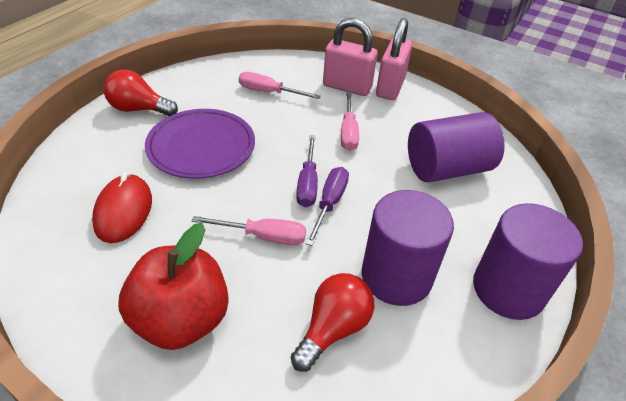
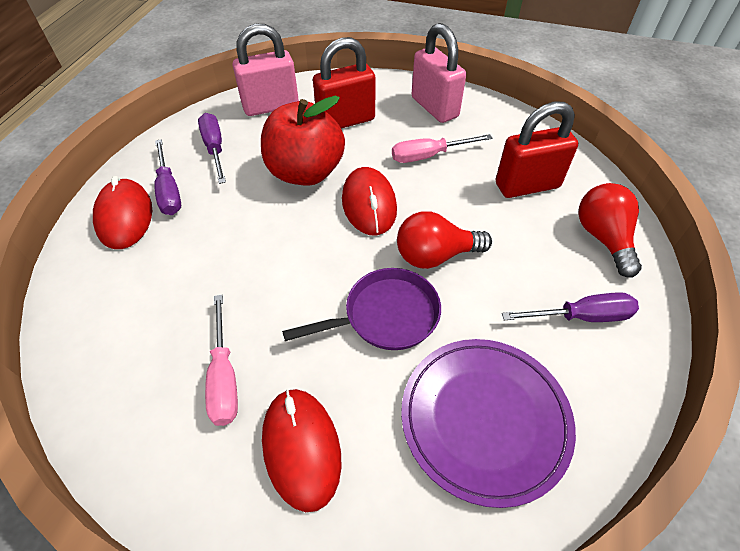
pink screwdriver: 3 -> 2
purple cylinder: 3 -> 0
purple pan: 0 -> 1
purple screwdriver: 2 -> 3
red mouse: 1 -> 3
red padlock: 0 -> 2

